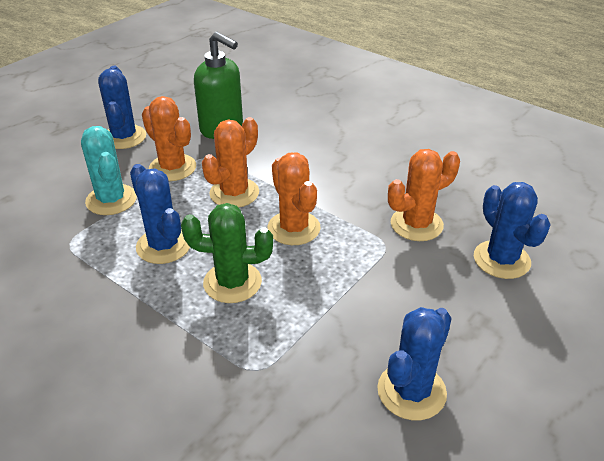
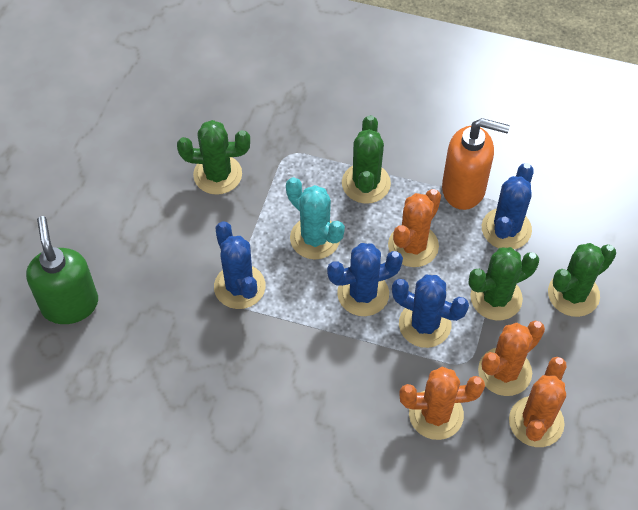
green cactus: 1 -> 4
orange soap dispenser: 0 -> 1

